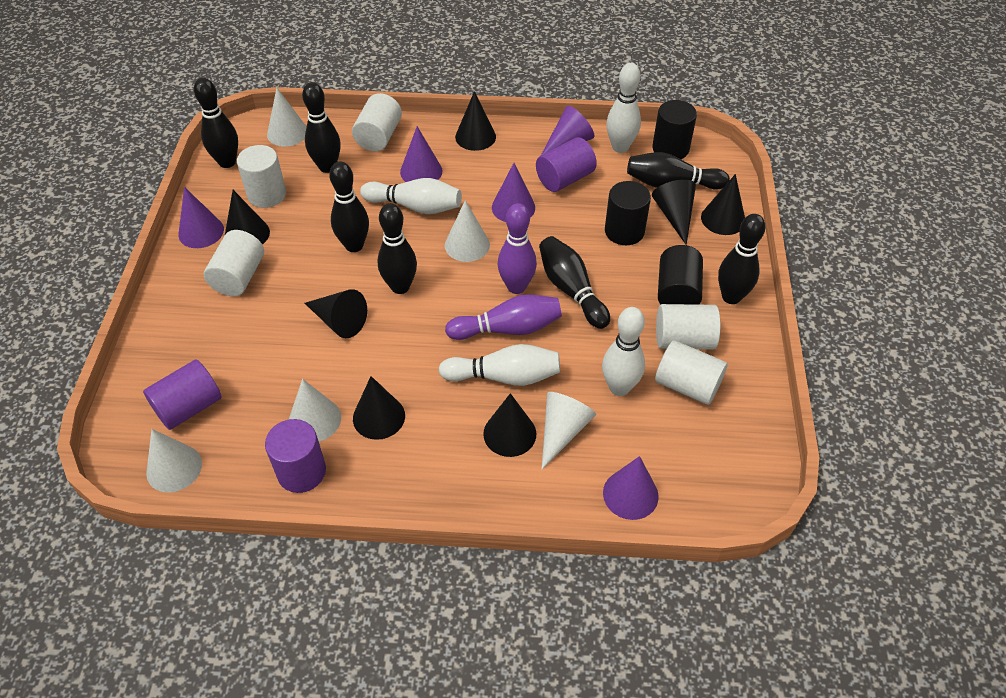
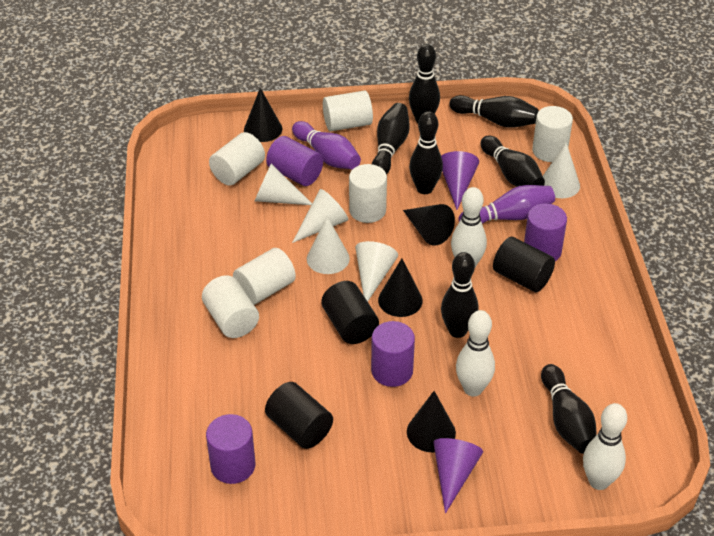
black cone: 7 -> 4
purple cone: 5 -> 2
purple cylinder: 3 -> 4
white bowling pin: 4 -> 3
white cylinder: 5 -> 6

